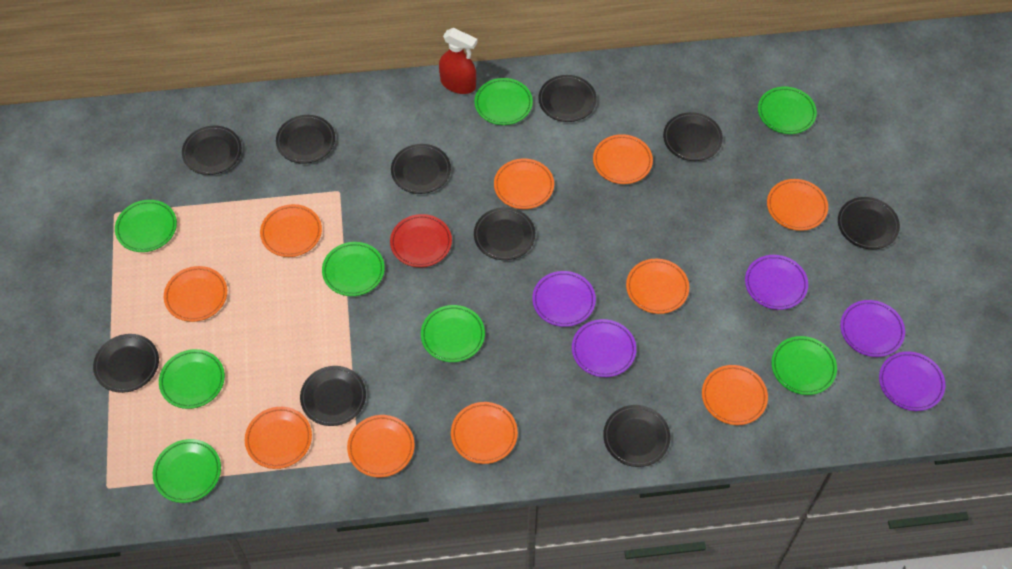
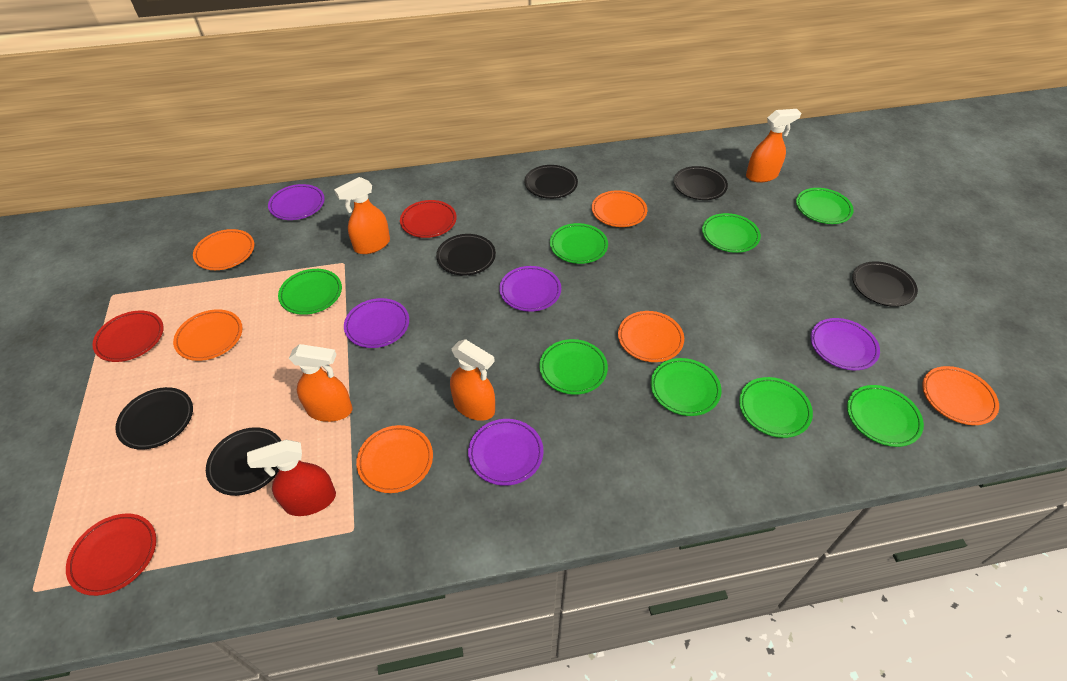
black plate: 10 -> 6
orange plate: 10 -> 6
orange spray bottle: 0 -> 4
red plate: 1 -> 3

